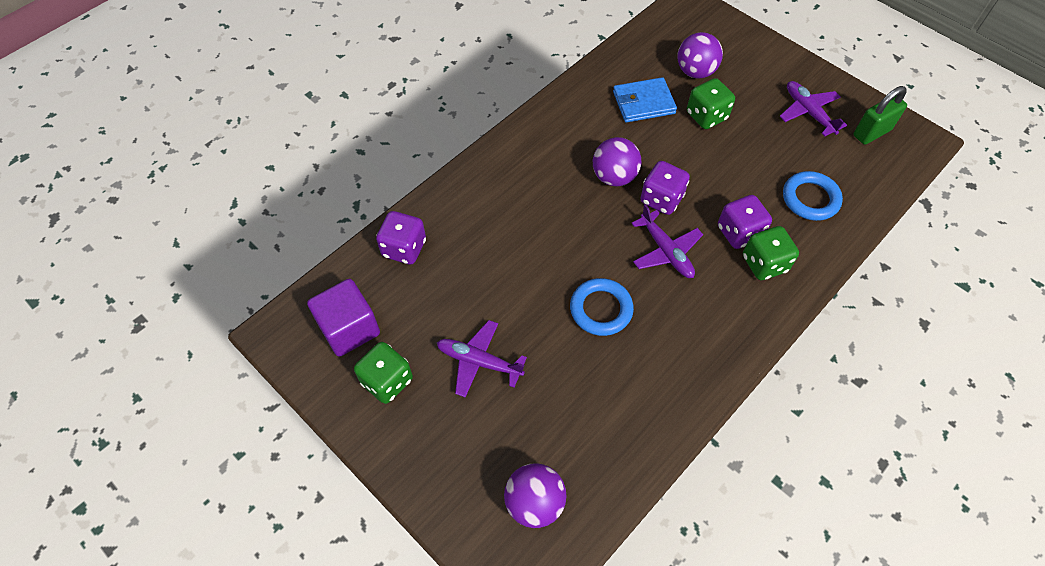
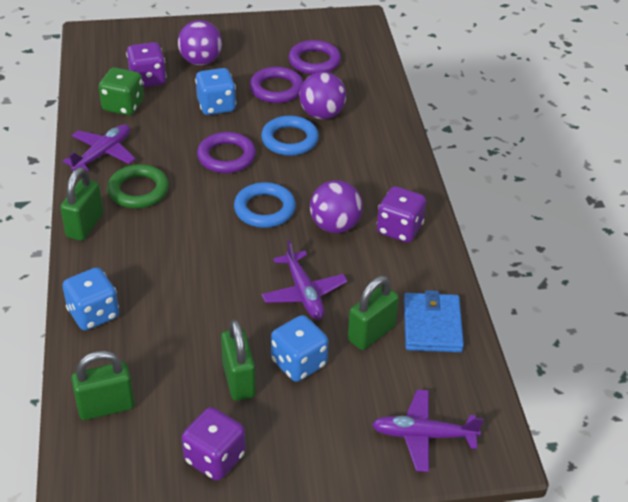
blue dice: 0 -> 3
green dice: 3 -> 1
green padlock: 1 -> 4
green ring: 0 -> 1
purple cube: 1 -> 0
purple ring: 0 -> 3

